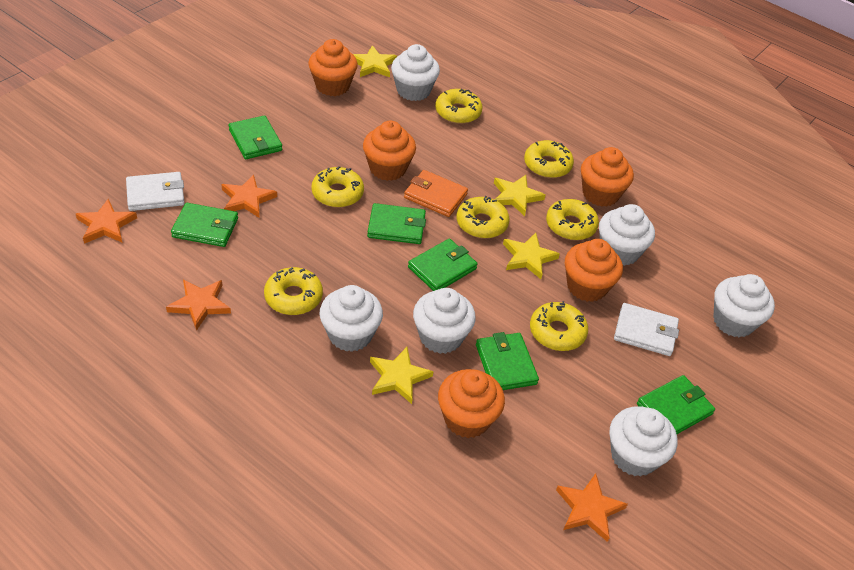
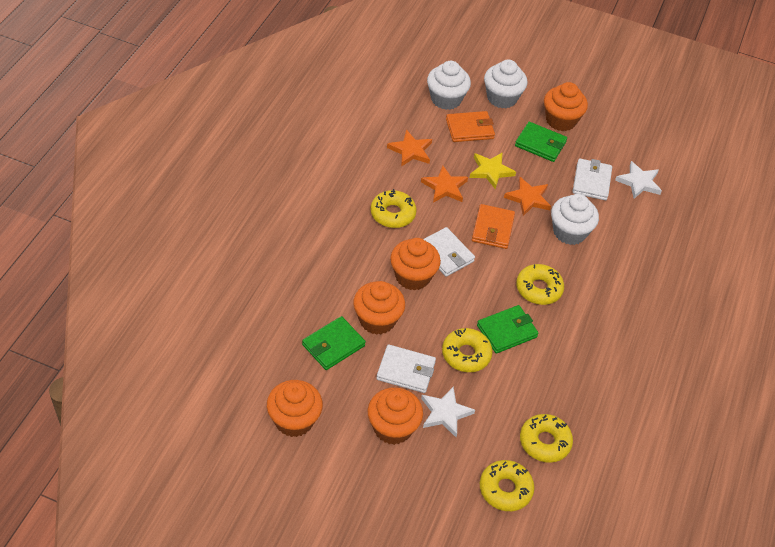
green wallet: 6 -> 3
orange star: 4 -> 3
orange wallet: 1 -> 2
white cupcake: 6 -> 3
white star: 0 -> 2
white wallet: 2 -> 3
yellow donut: 7 -> 5
yellow star: 4 -> 1

